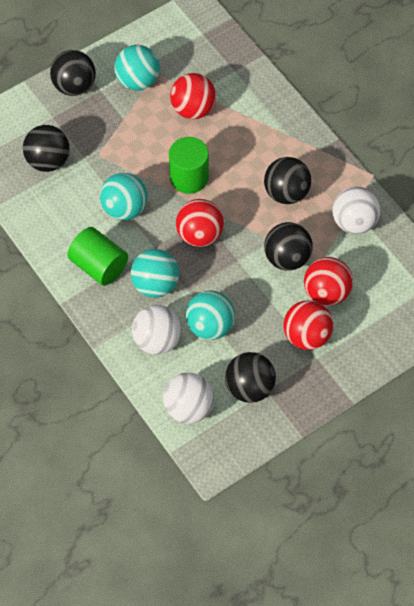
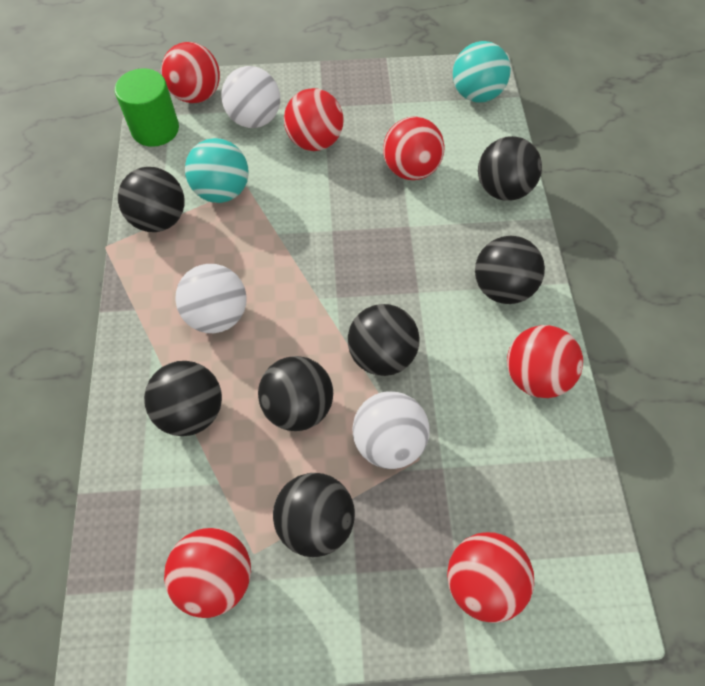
black ball: 5 -> 7
green cylinder: 2 -> 1
red ball: 4 -> 6
turquoise ball: 4 -> 2

